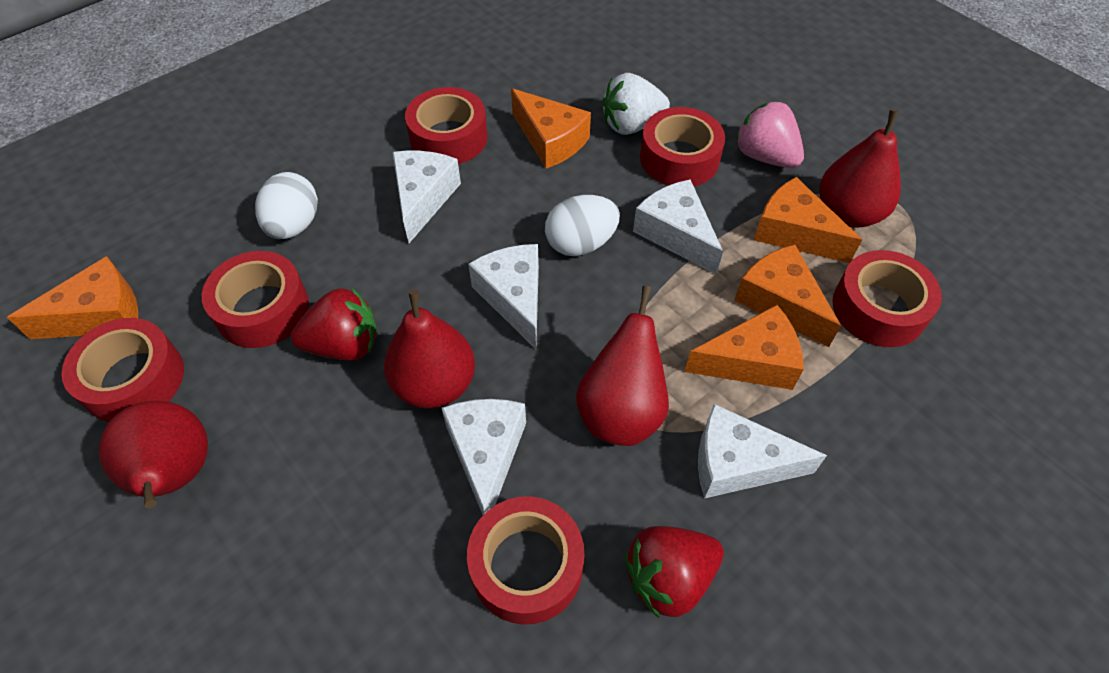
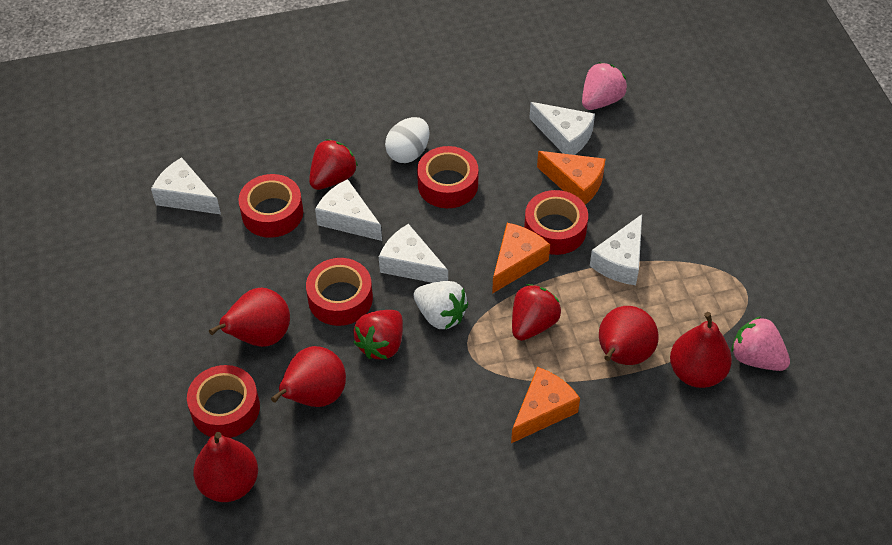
orange cheese: 5 -> 3
pink strawberry: 1 -> 2
red pear: 4 -> 5
red strawberry: 2 -> 3
red tape: 6 -> 5
white egg: 2 -> 1

